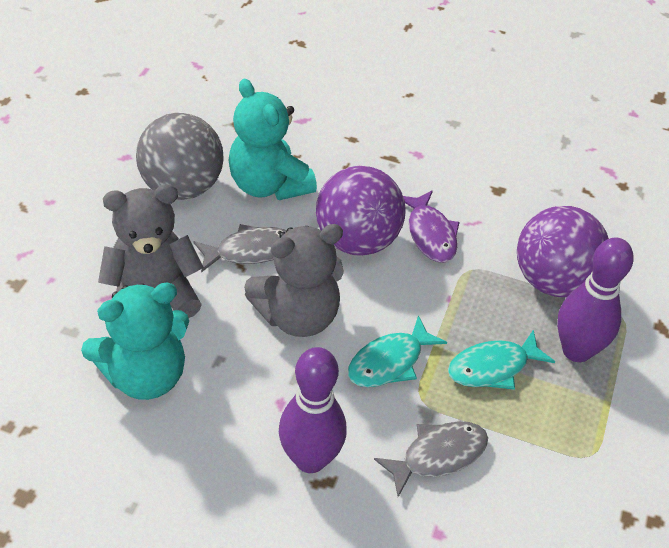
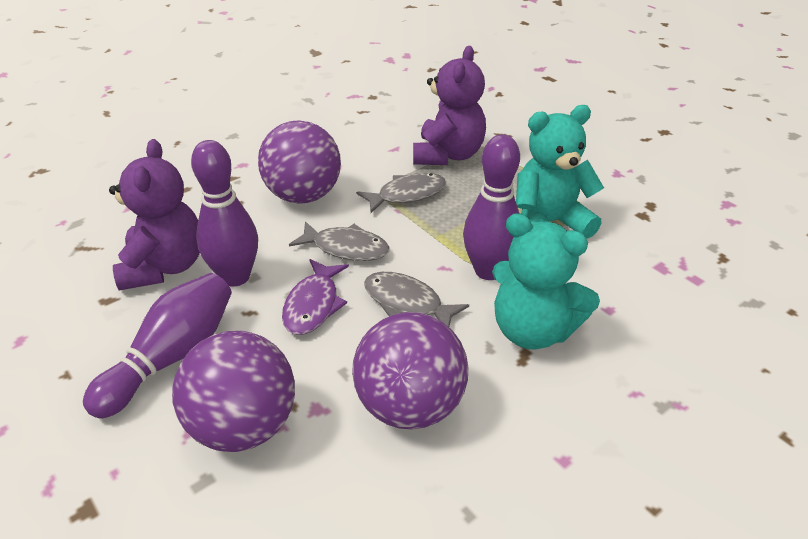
grey ball: 1 -> 0
grey fish: 2 -> 3
grey teddy bear: 2 -> 0
purple ball: 2 -> 3
purple bowling pin: 2 -> 3
purple teddy bear: 0 -> 2
turquoise fish: 2 -> 0

